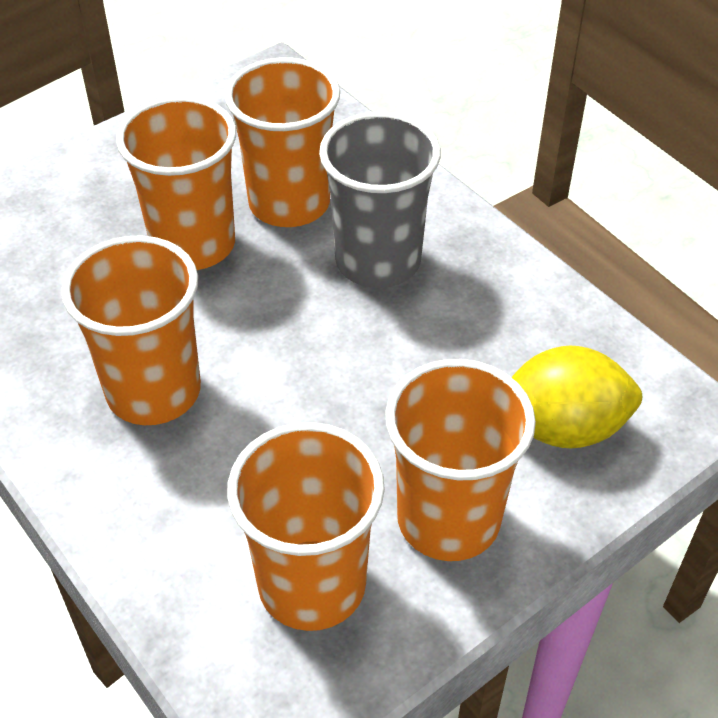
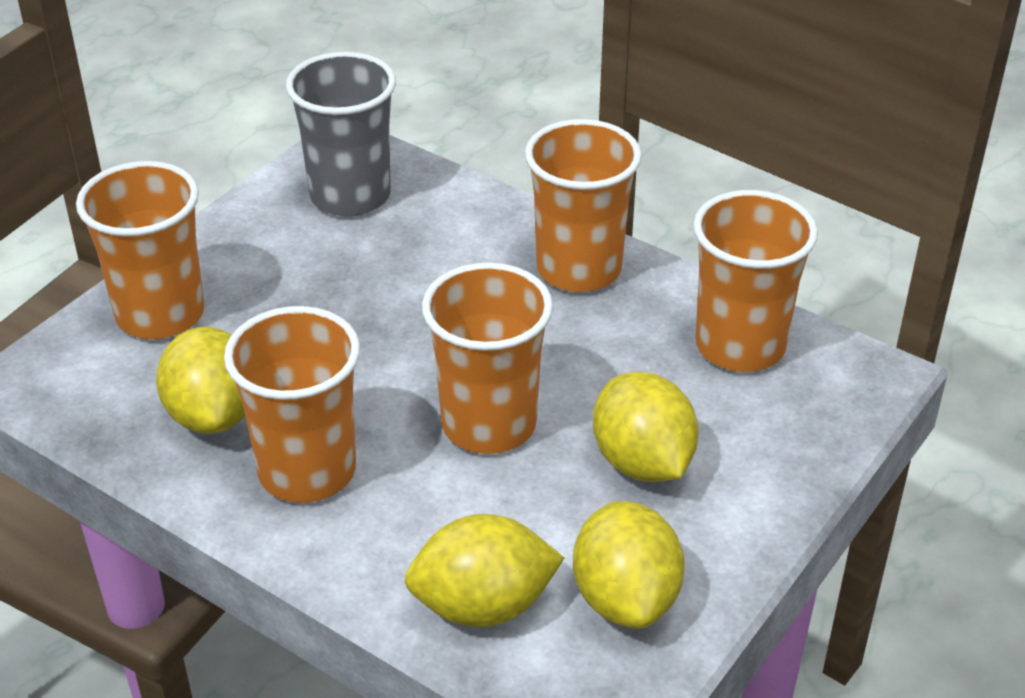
yellow lemon: 1 -> 4

